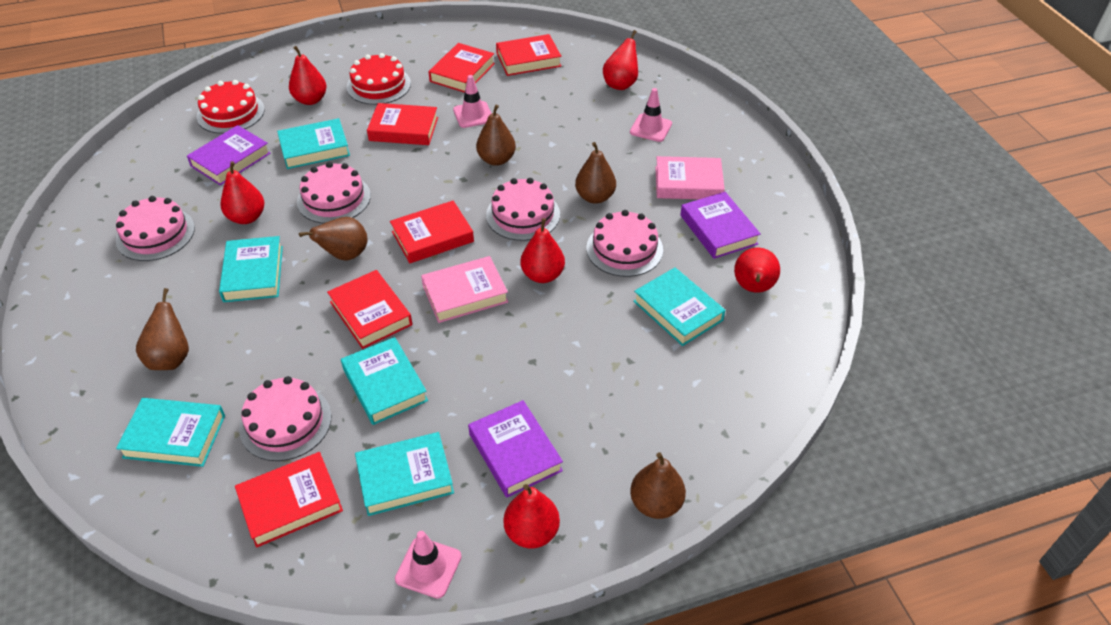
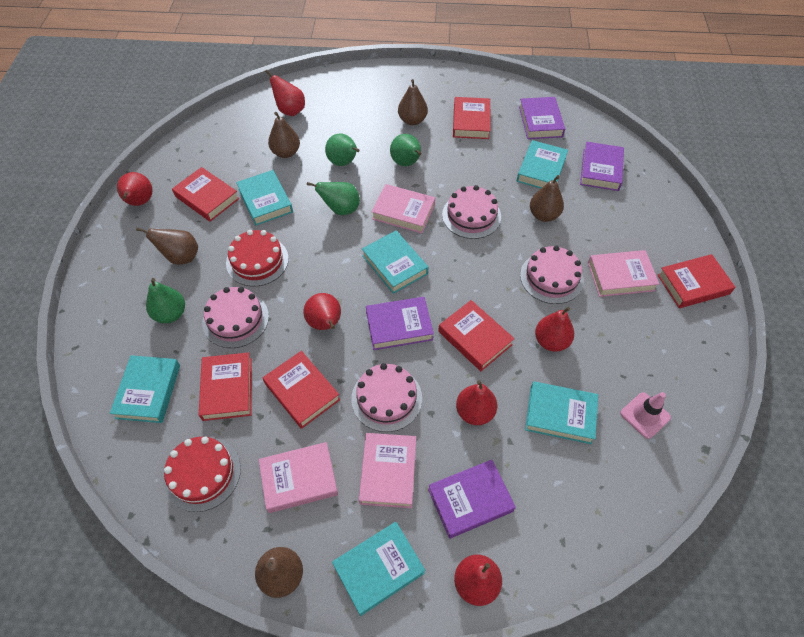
green pear: 0 -> 4
pink book: 2 -> 4
pink cake: 5 -> 4
pink traffic cone: 3 -> 1
purple book: 3 -> 4

